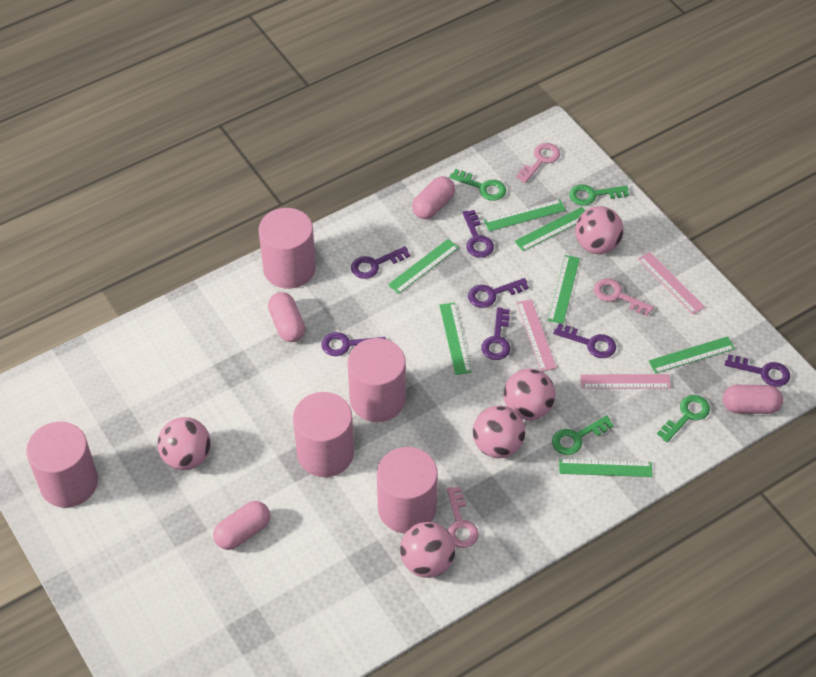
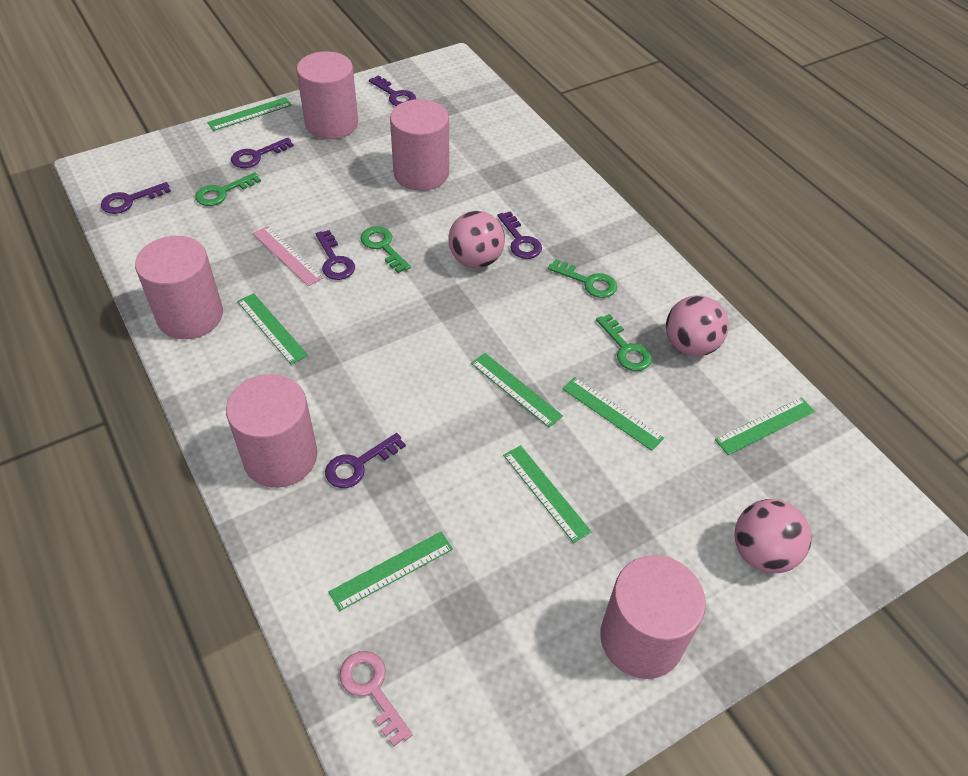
pink ball: 5 -> 3
pink capsule: 4 -> 0
pink key: 3 -> 1
pink ruler: 3 -> 1
purple key: 7 -> 6

